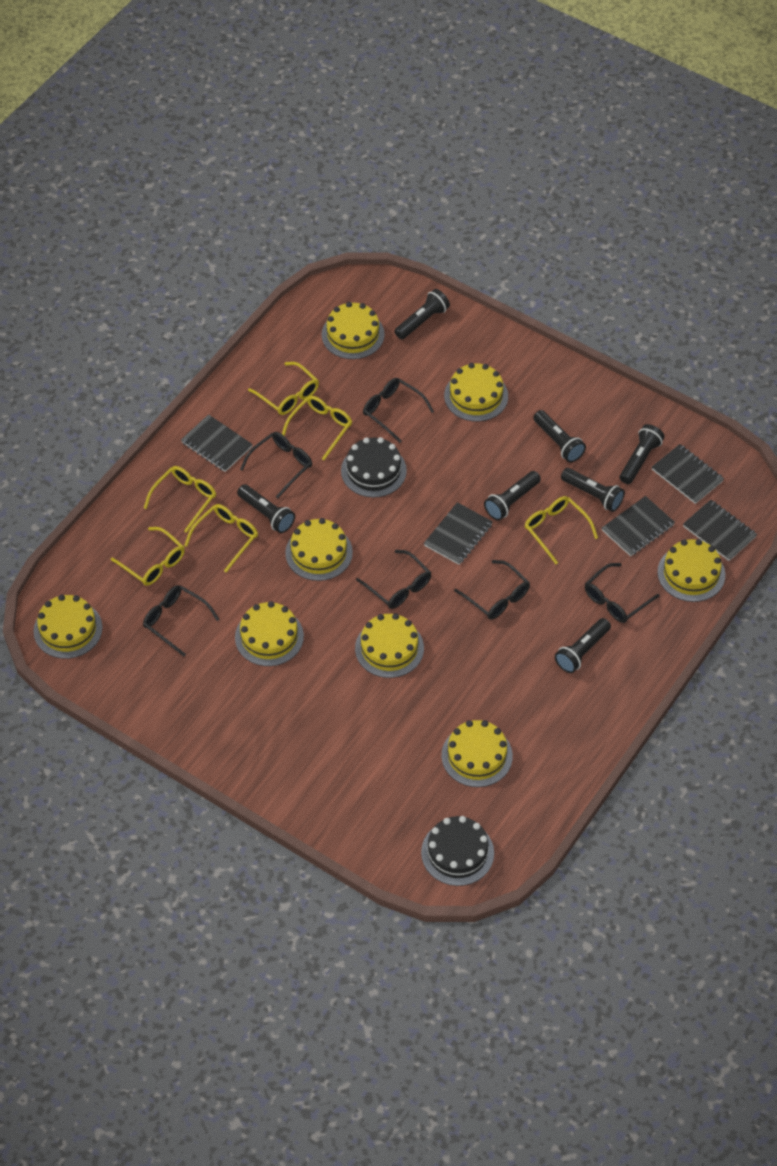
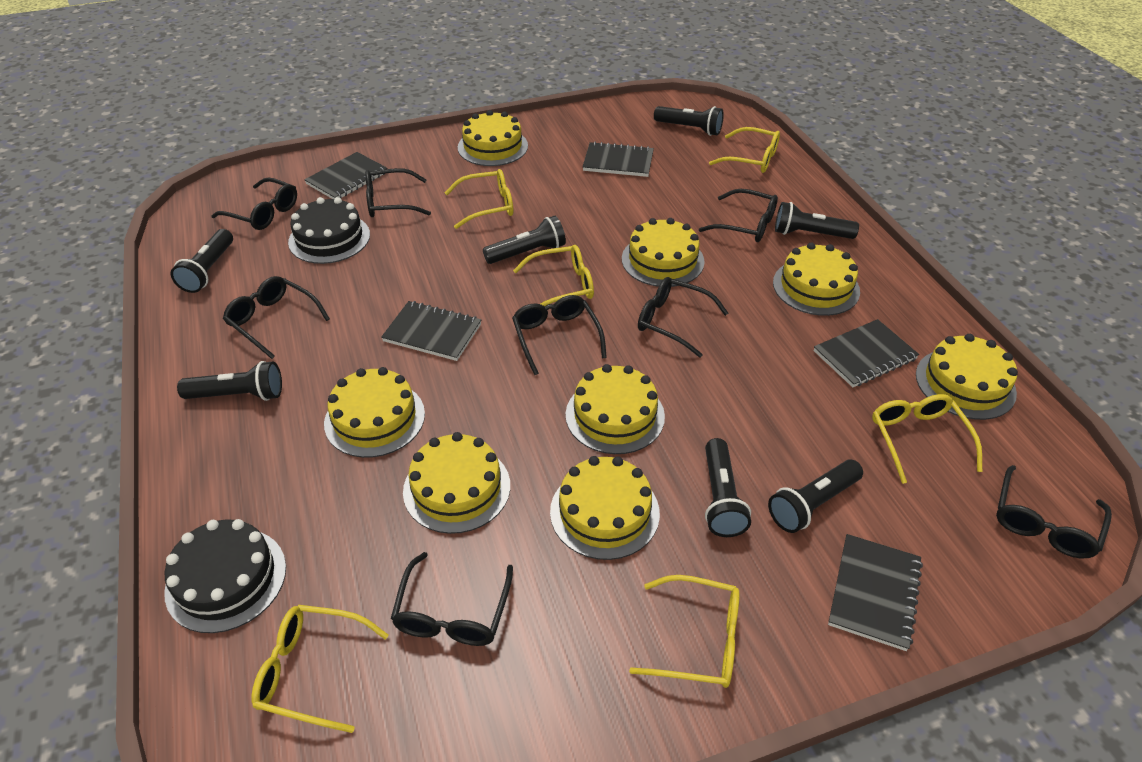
black glasses: 6 -> 8

